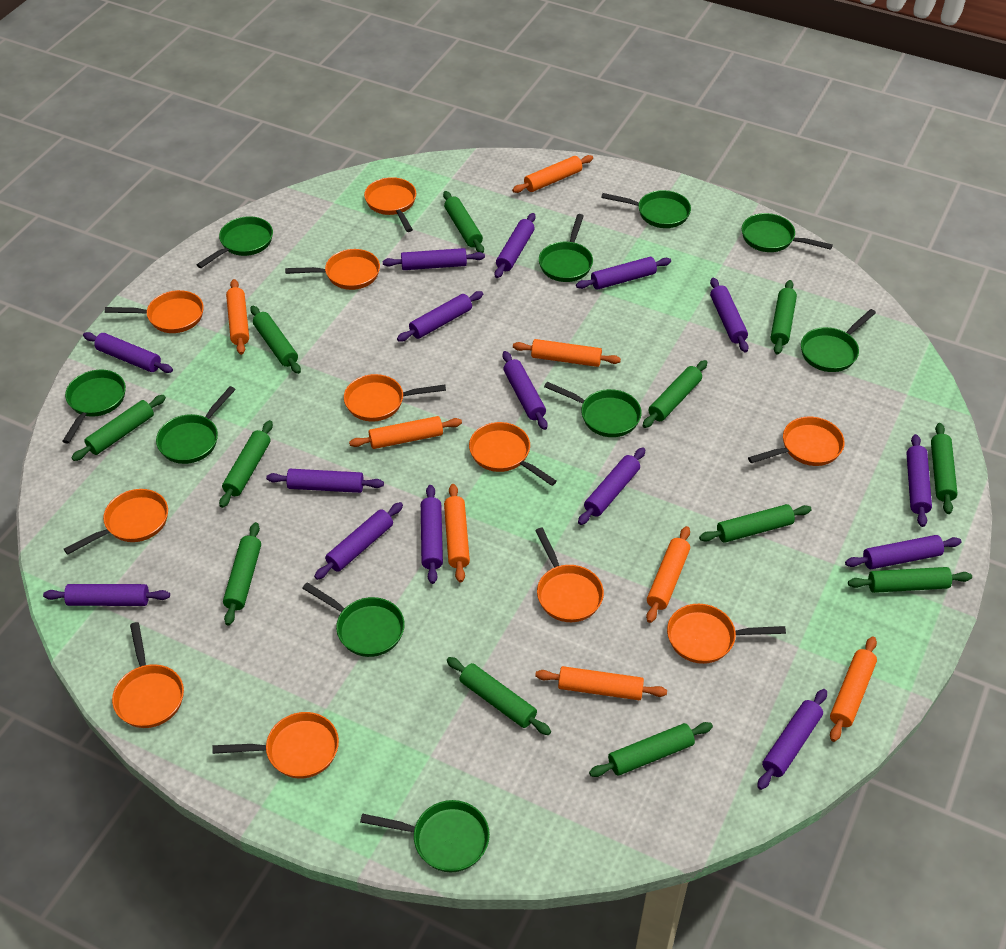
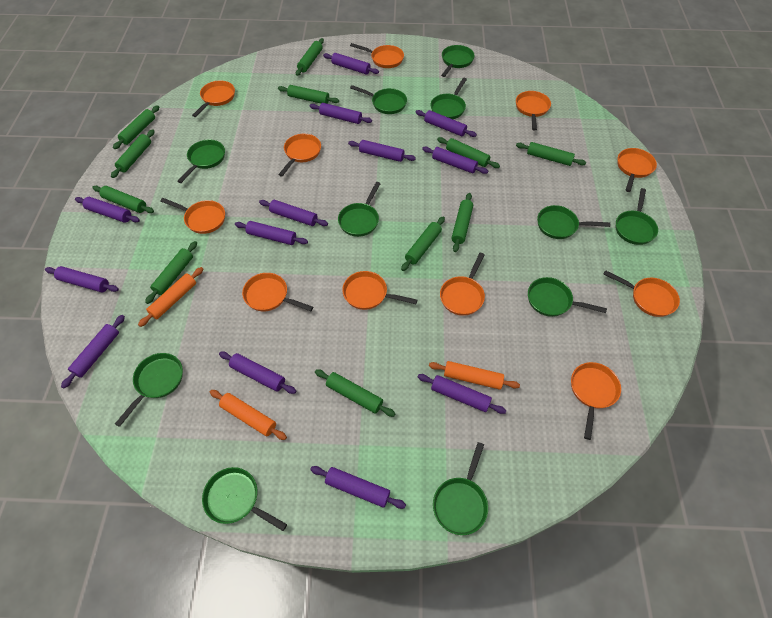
green pan: 10 -> 11
green rolling pin: 12 -> 11
orange rolling pin: 8 -> 3
purple rolling pin: 15 -> 13

